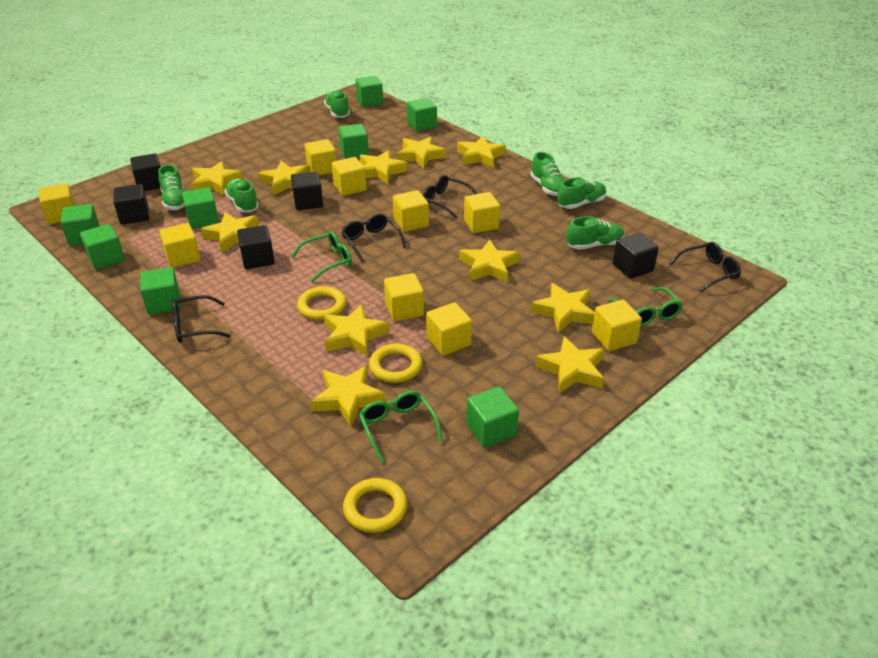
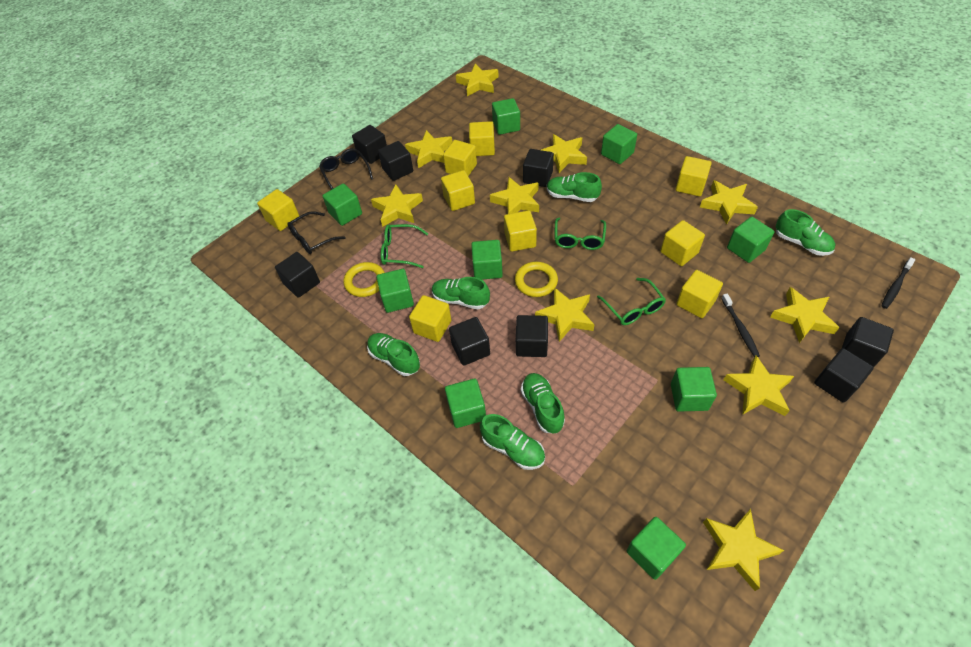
black cube: 5 -> 8
black glasses: 4 -> 2
black toothbrush: 0 -> 2
green cube: 8 -> 9
yellow ring: 3 -> 2
yellow star: 11 -> 10

